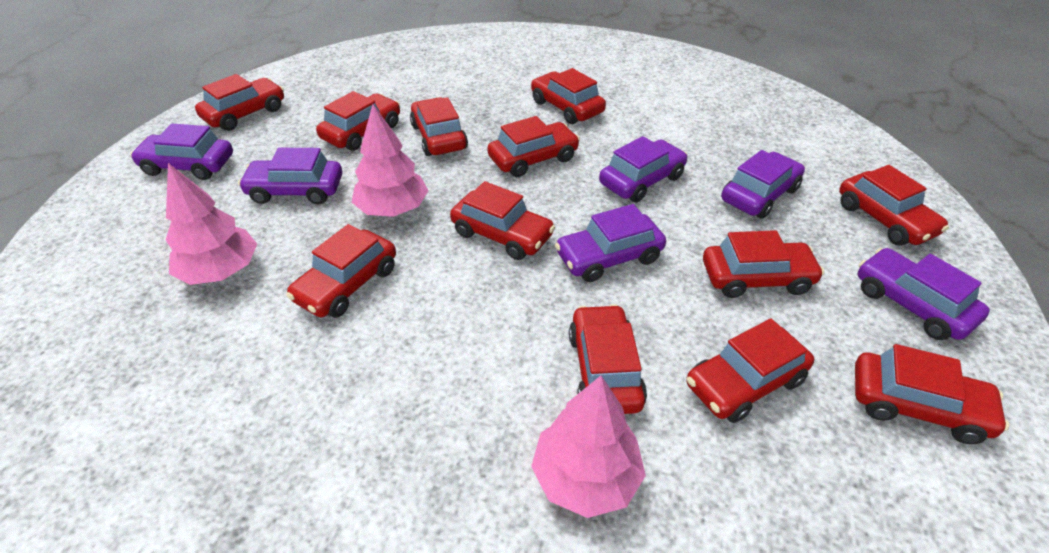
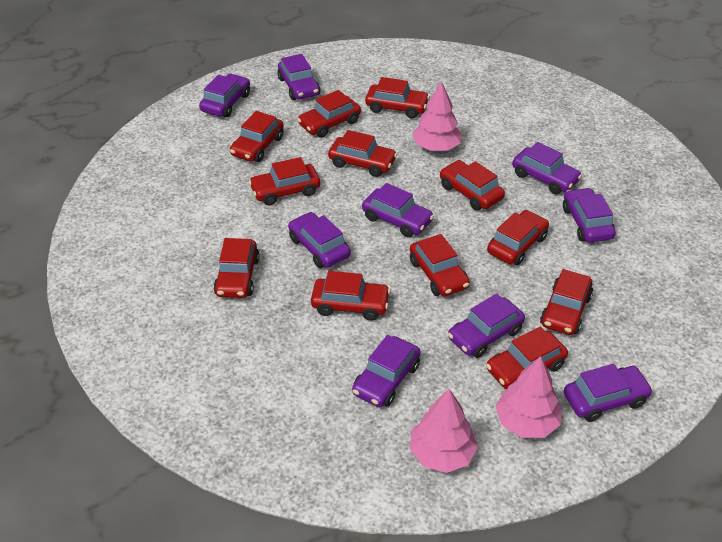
purple car: 6 -> 9

